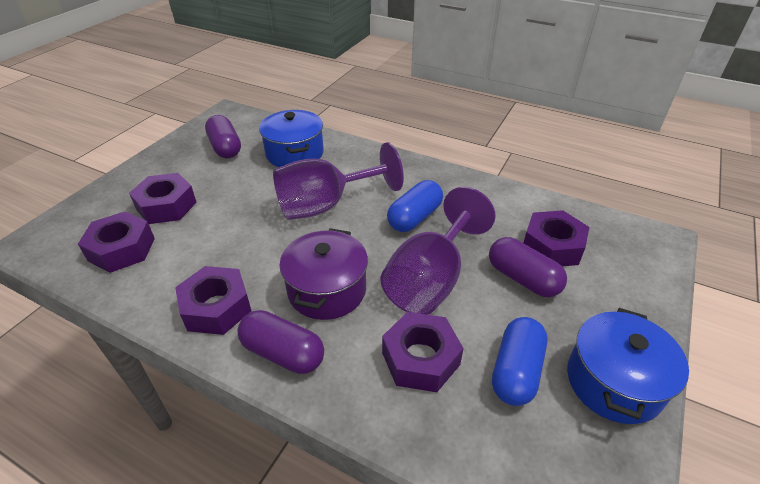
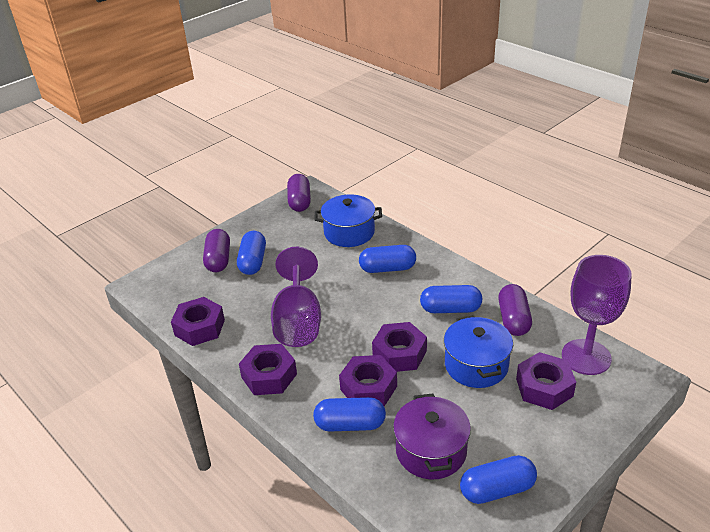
blue capsule: 2 -> 5

